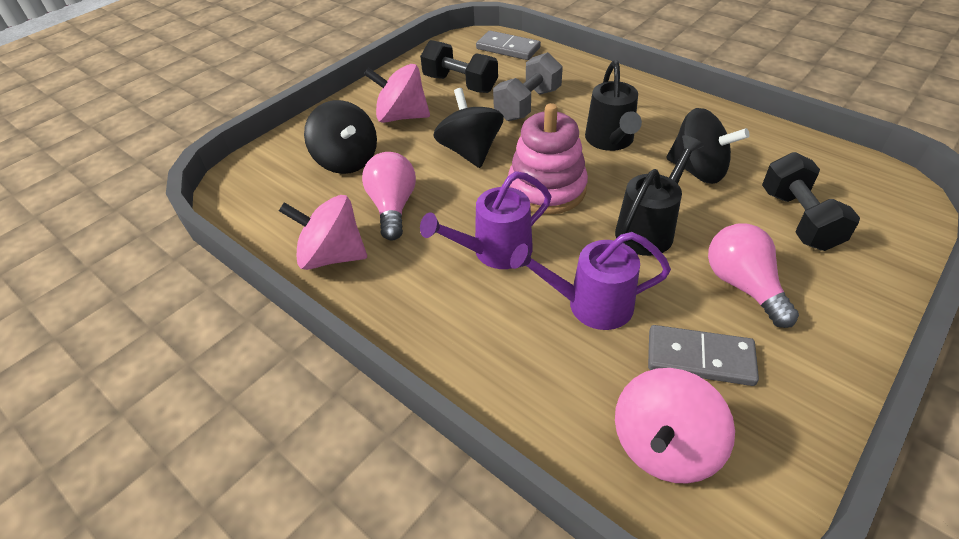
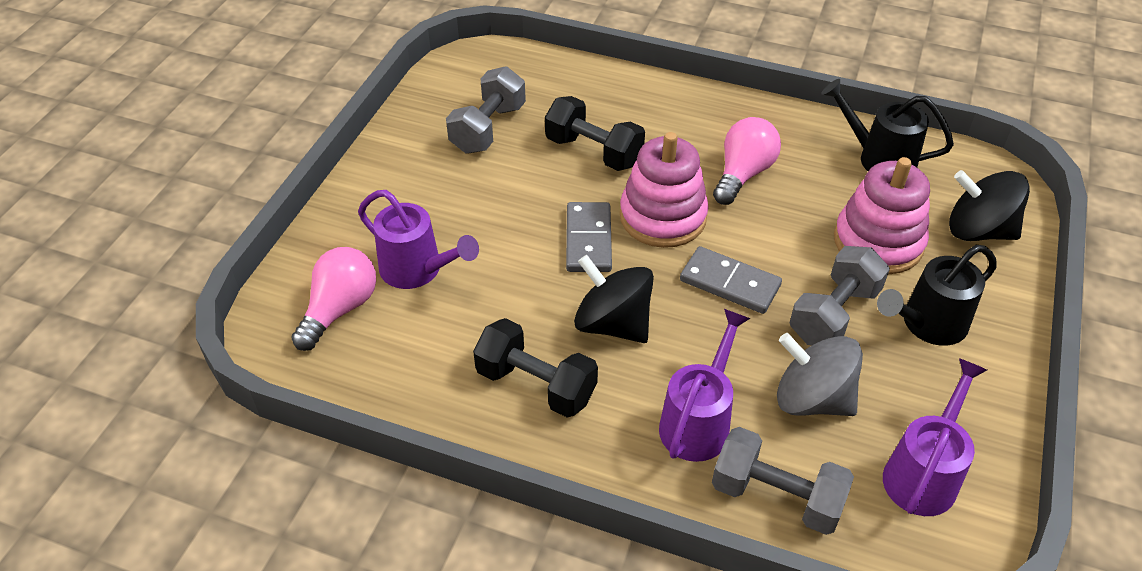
black spinning top: 3 -> 2
grey dumbbell: 1 -> 3
grey spinning top: 0 -> 1
pink spinning top: 3 -> 0
pink stacking toy: 1 -> 2
purple watering can: 2 -> 3

